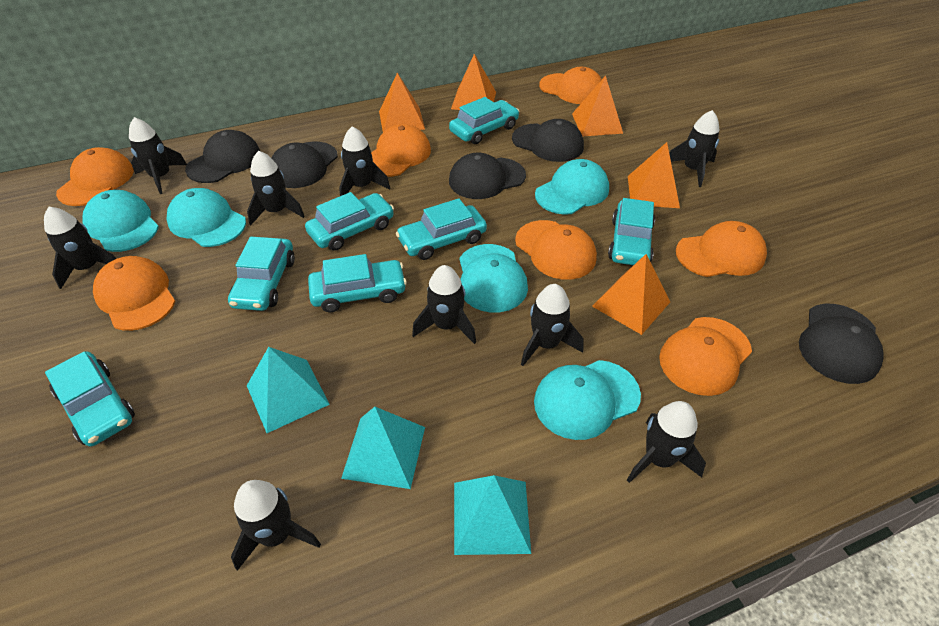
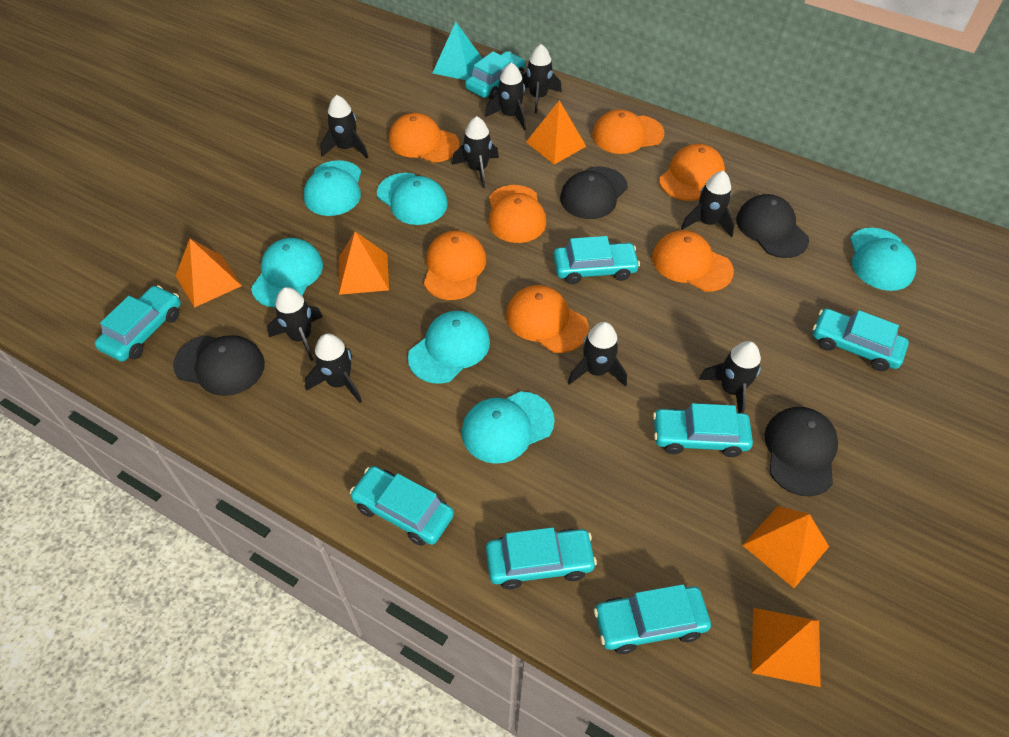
black cap: 5 -> 4
turquoise cap: 5 -> 6
turquoise car: 7 -> 8
turquoise pyramid: 3 -> 1

